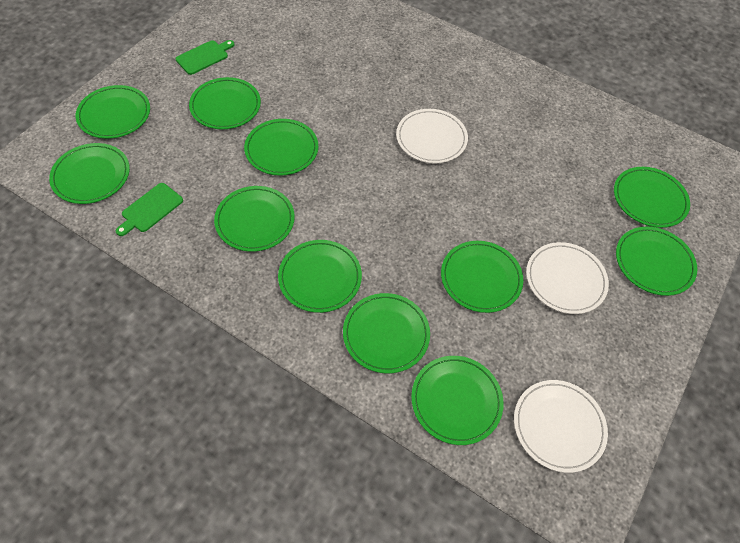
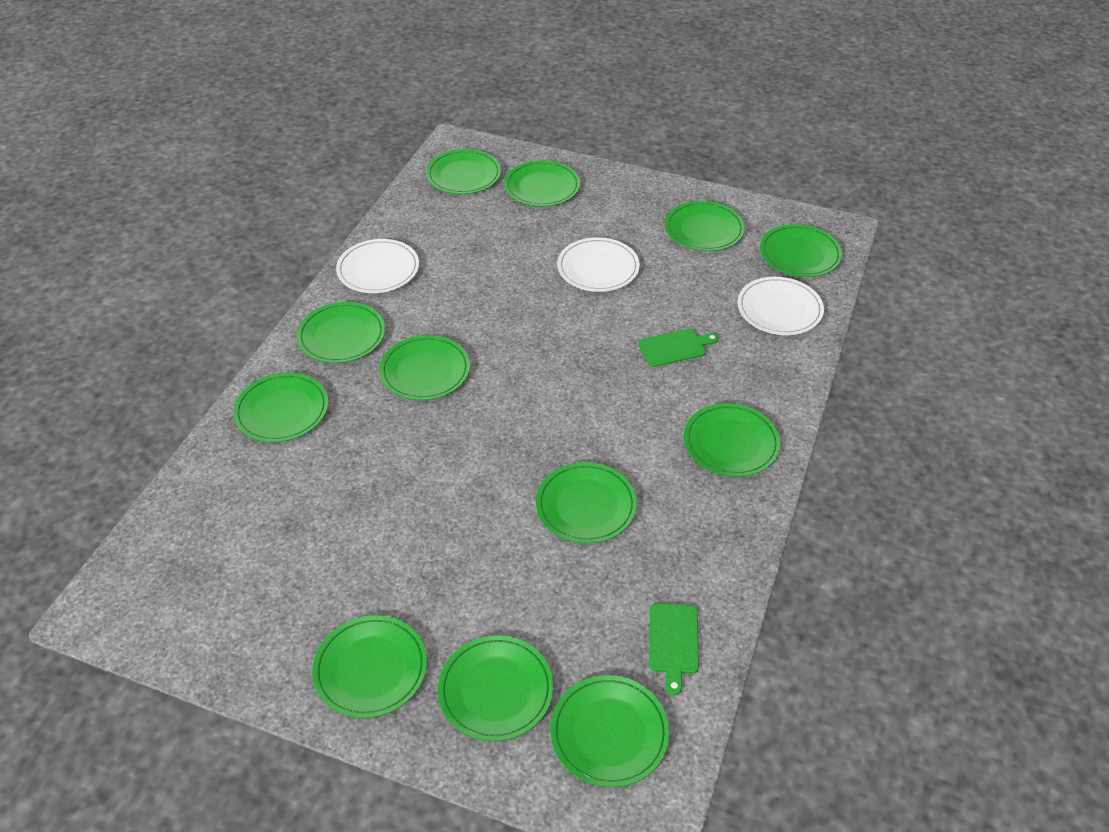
green plate: 11 -> 12

